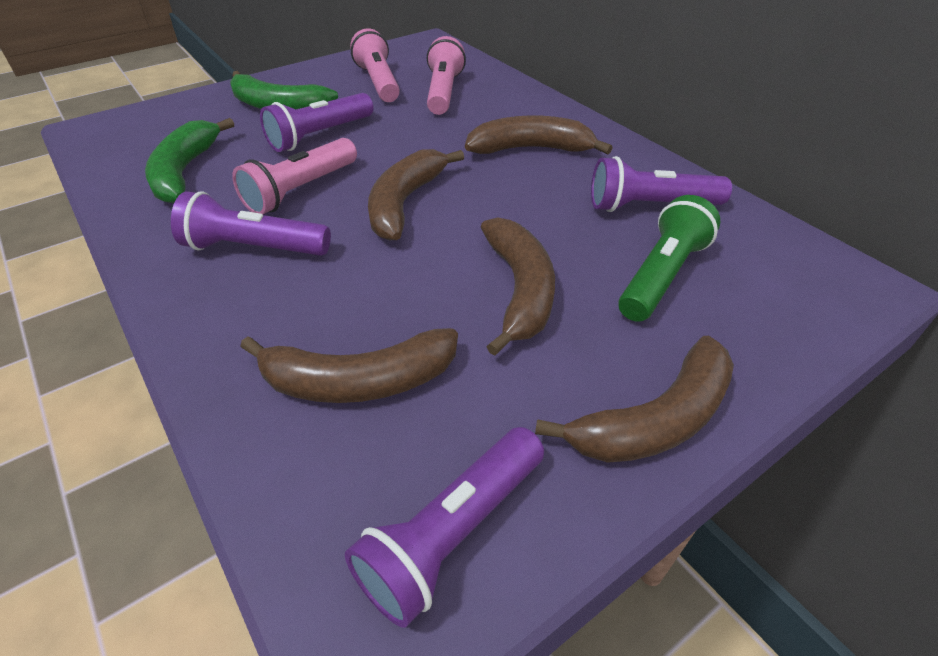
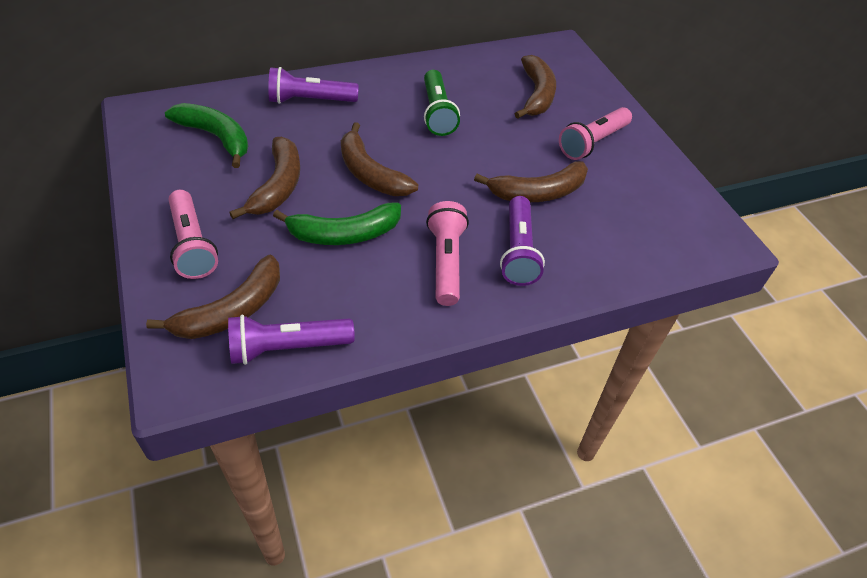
purple flashlight: 4 -> 3

